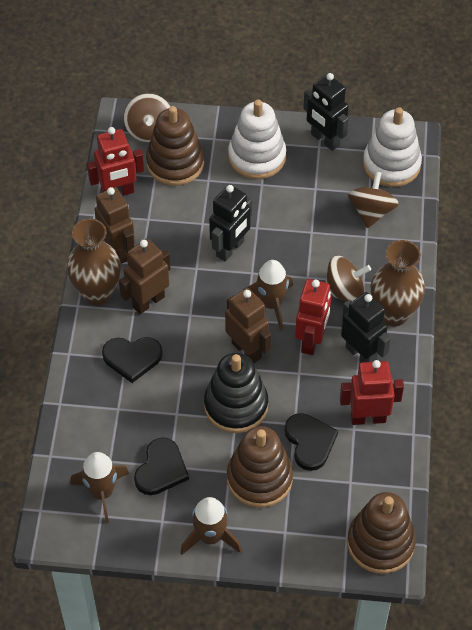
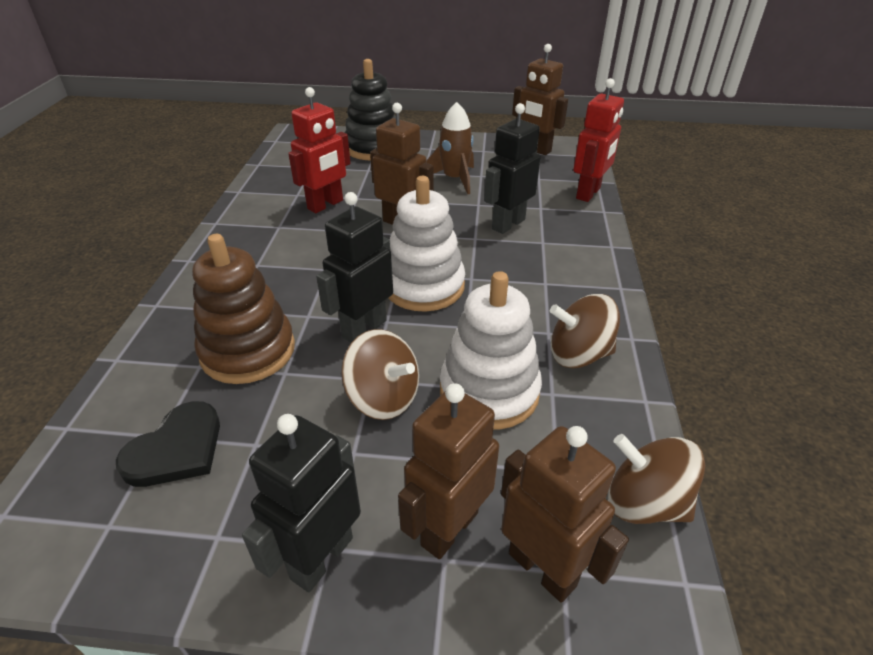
black heart: 3 -> 1
brown robot: 3 -> 4
brown rocket: 3 -> 1
brown stacking toy: 3 -> 1
brown vase: 2 -> 0
red robot: 3 -> 2

